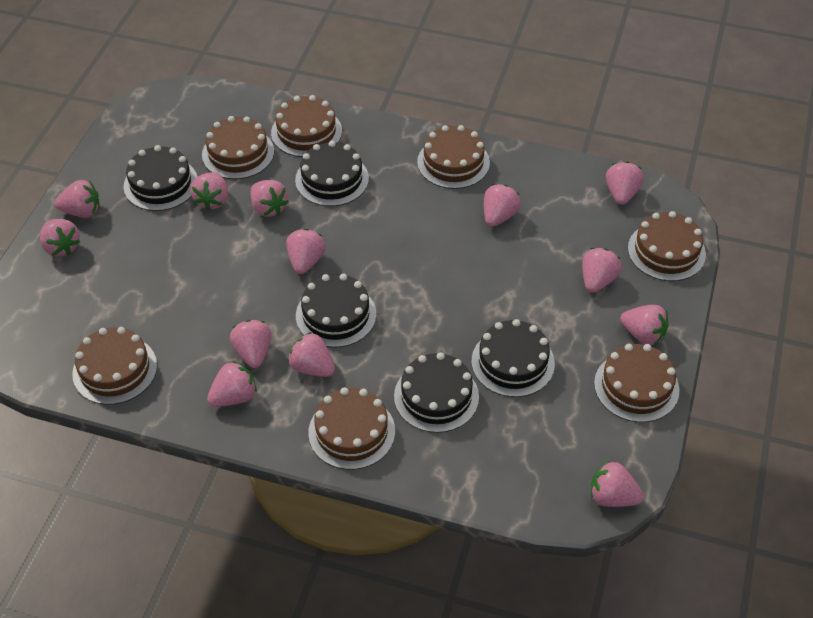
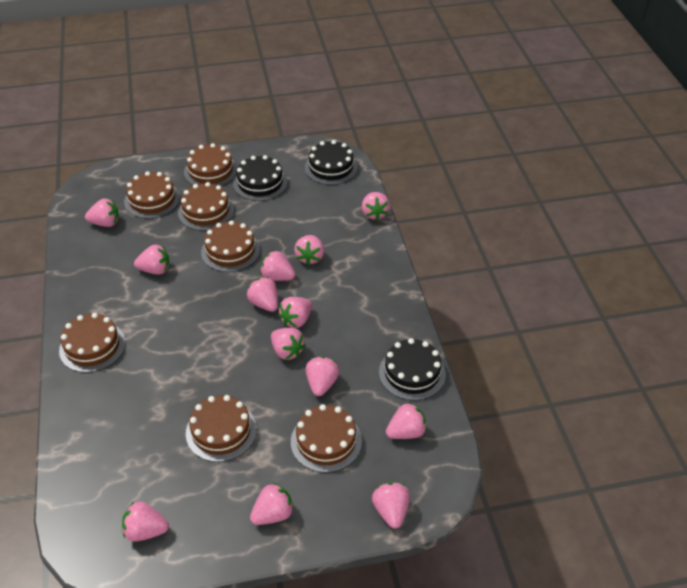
black cake: 5 -> 3

